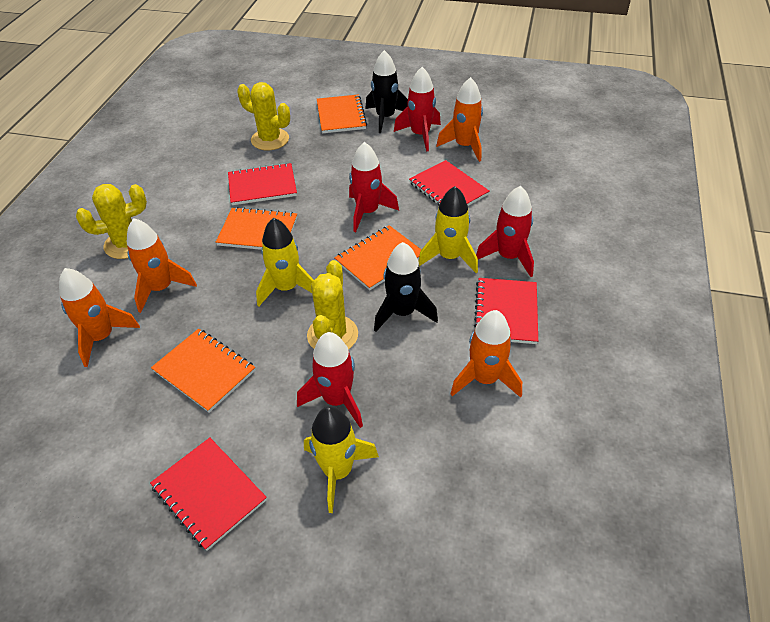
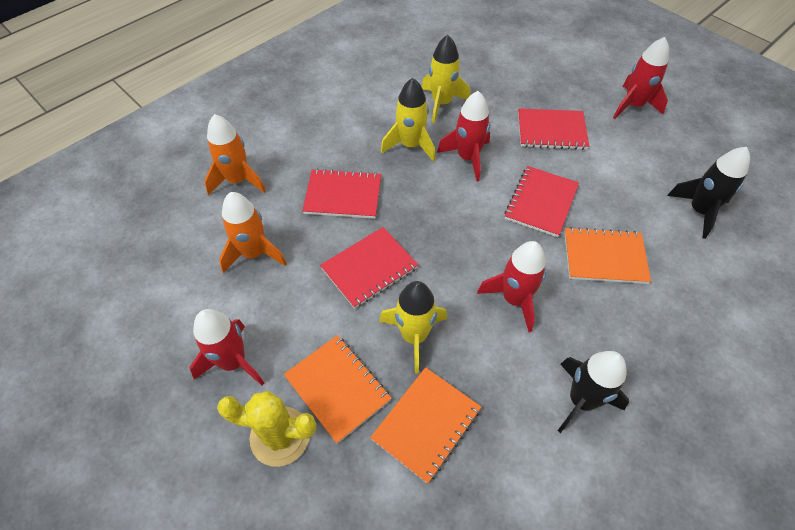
orange notebook: 4 -> 3
orange rocket: 4 -> 2
yellow cactus: 3 -> 1

